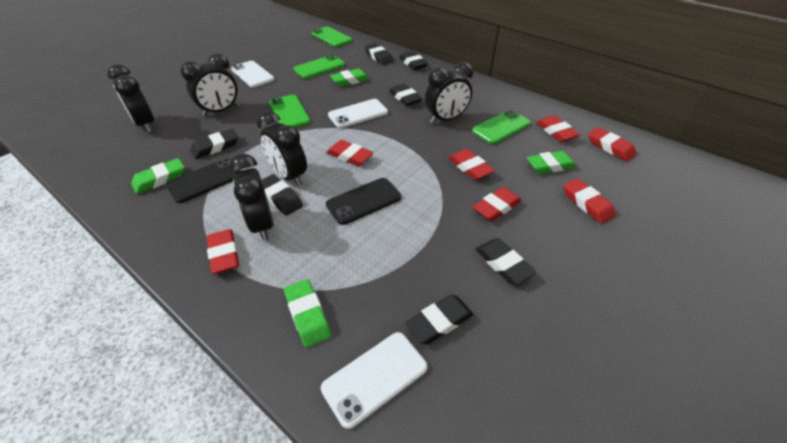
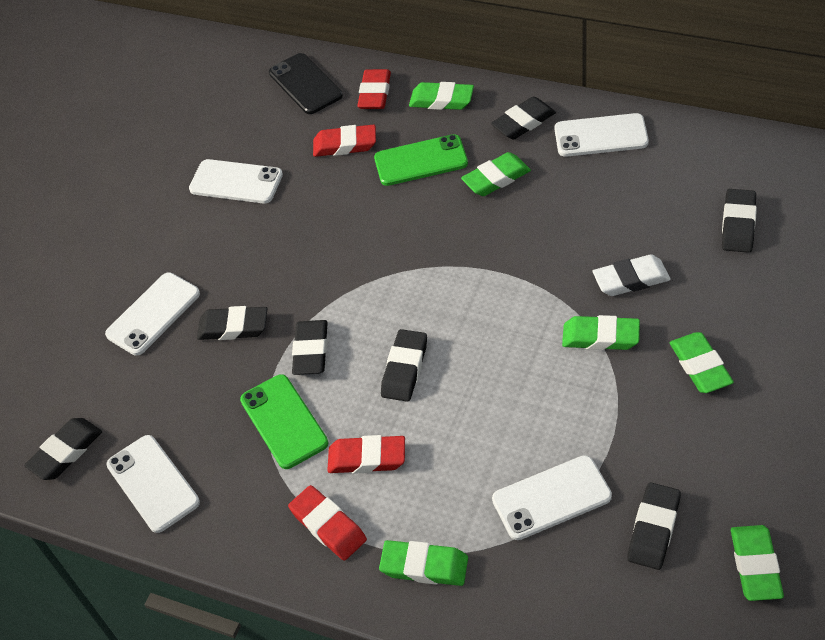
black clock: 5 -> 0
black phone: 2 -> 1
green eraser: 4 -> 6
green phone: 4 -> 2
red eraser: 7 -> 4
white eraser: 0 -> 1
white phone: 3 -> 5

